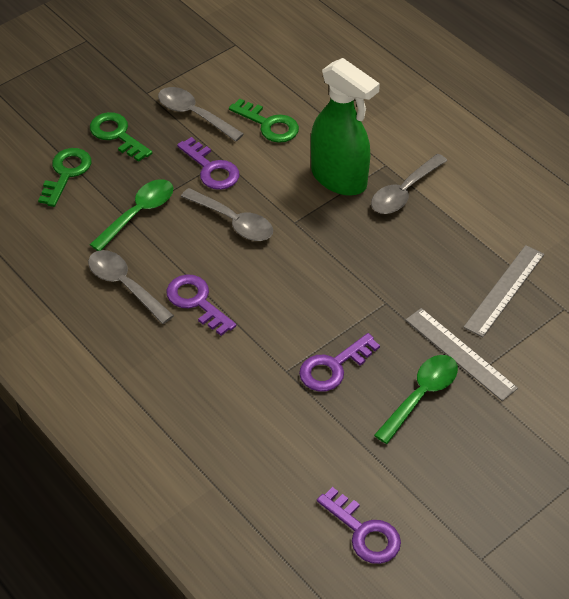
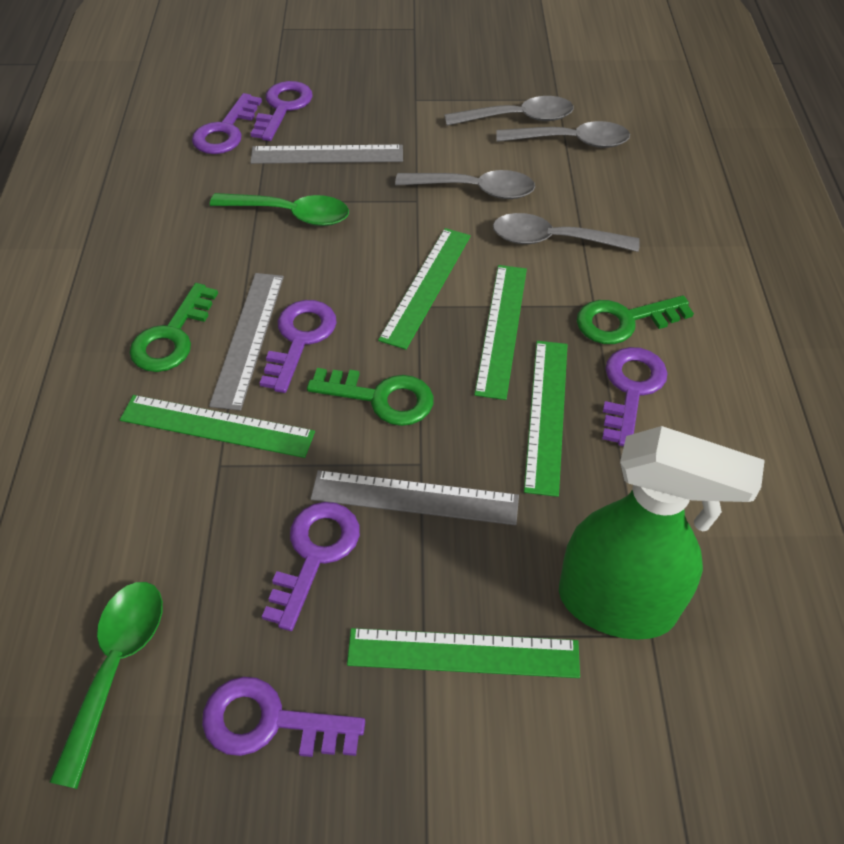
green ruler: 0 -> 5
grey ruler: 2 -> 3
purple key: 4 -> 6

